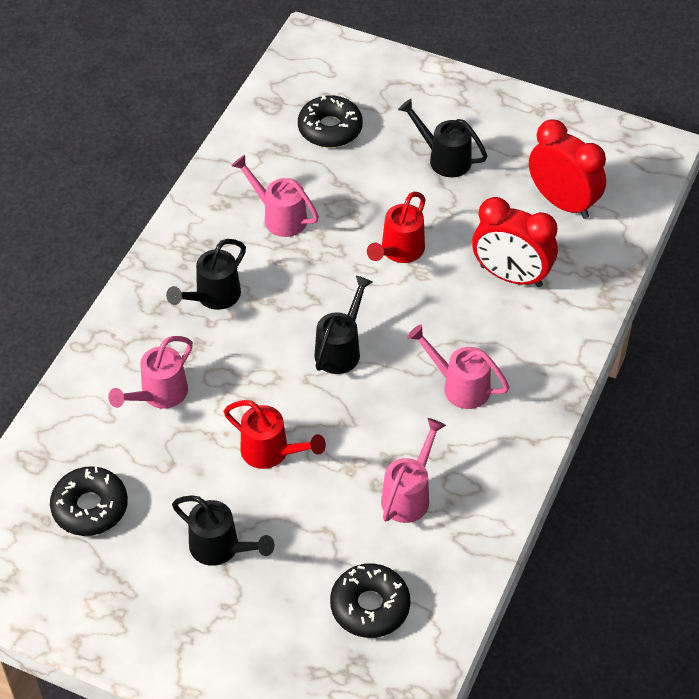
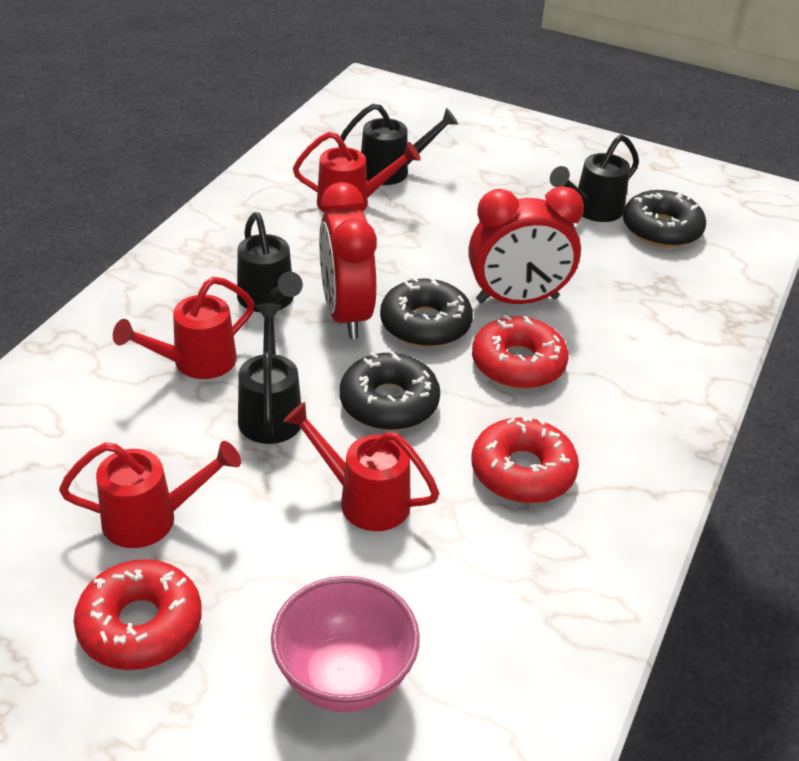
pink bowl: 0 -> 1
pink watering can: 4 -> 0
red donut: 0 -> 3
red watering can: 2 -> 4

